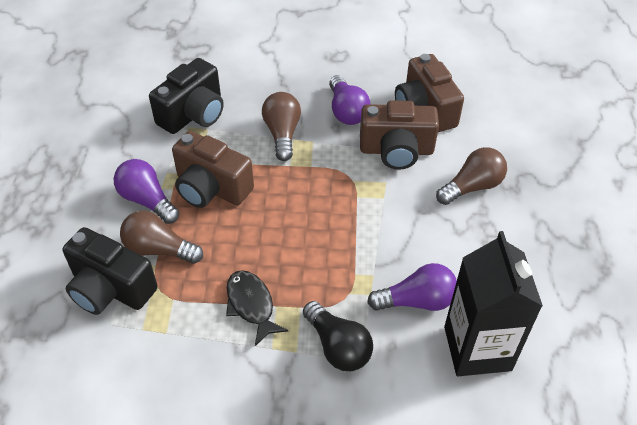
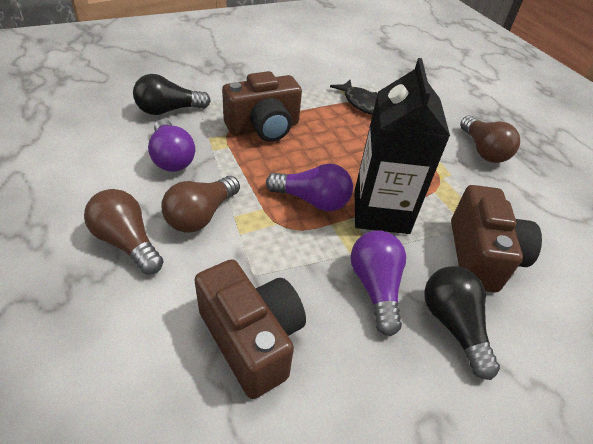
black camera: 2 -> 0
black light bulb: 1 -> 2

